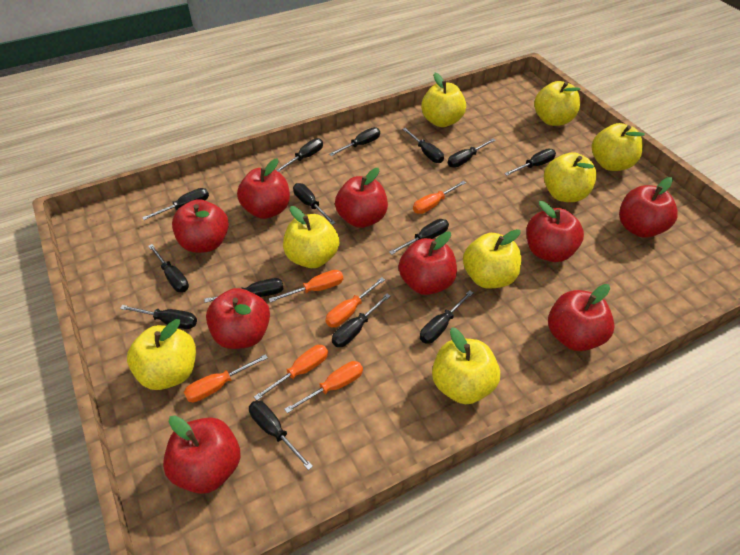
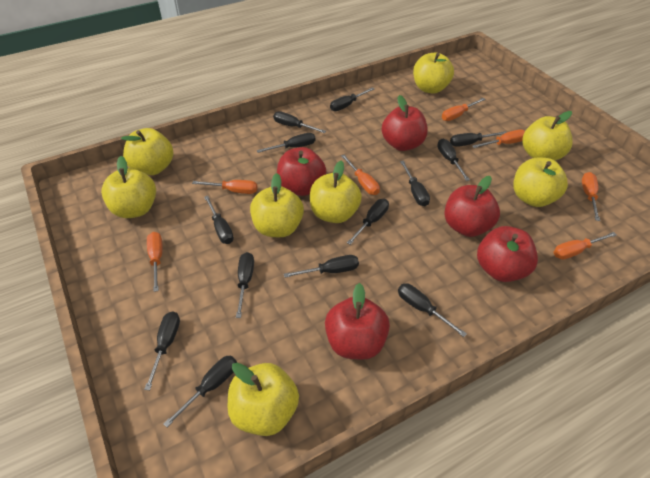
black screwdriver: 14 -> 13
orange screwdriver: 6 -> 7
red apple: 9 -> 5

